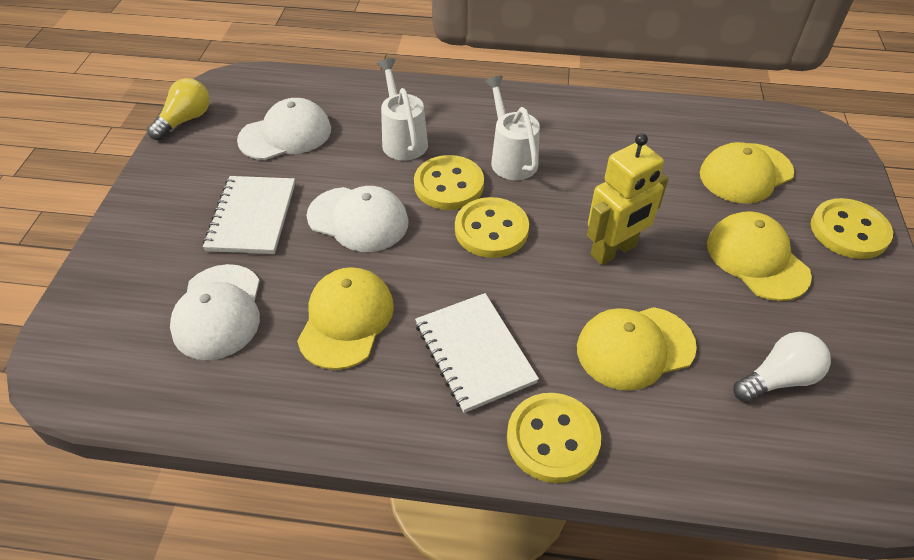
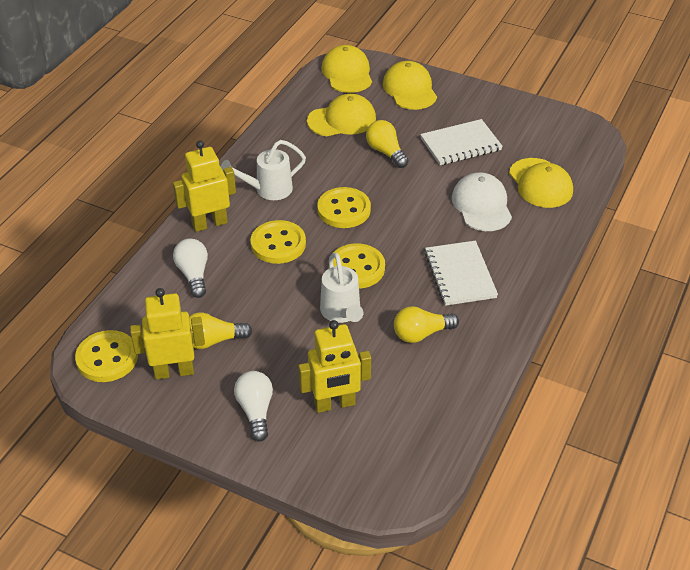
white cap: 3 -> 1
white light bulb: 1 -> 2
yellow light bulb: 1 -> 3
yellow robot: 1 -> 3

